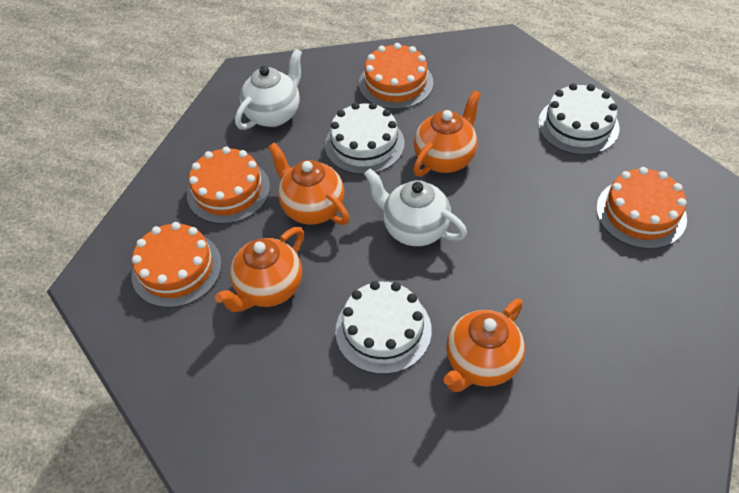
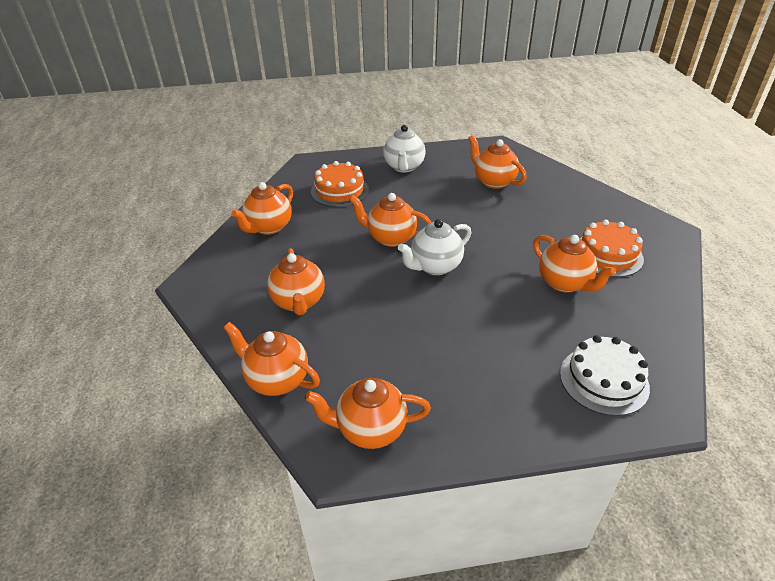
orange cake: 4 -> 2
orange teapot: 4 -> 7
white cake: 3 -> 1

